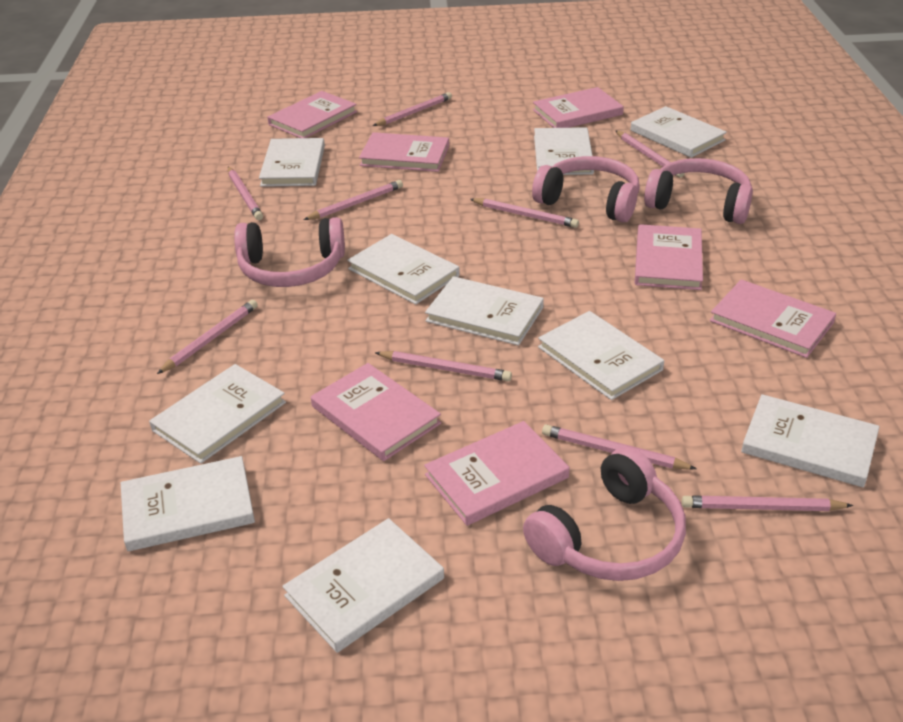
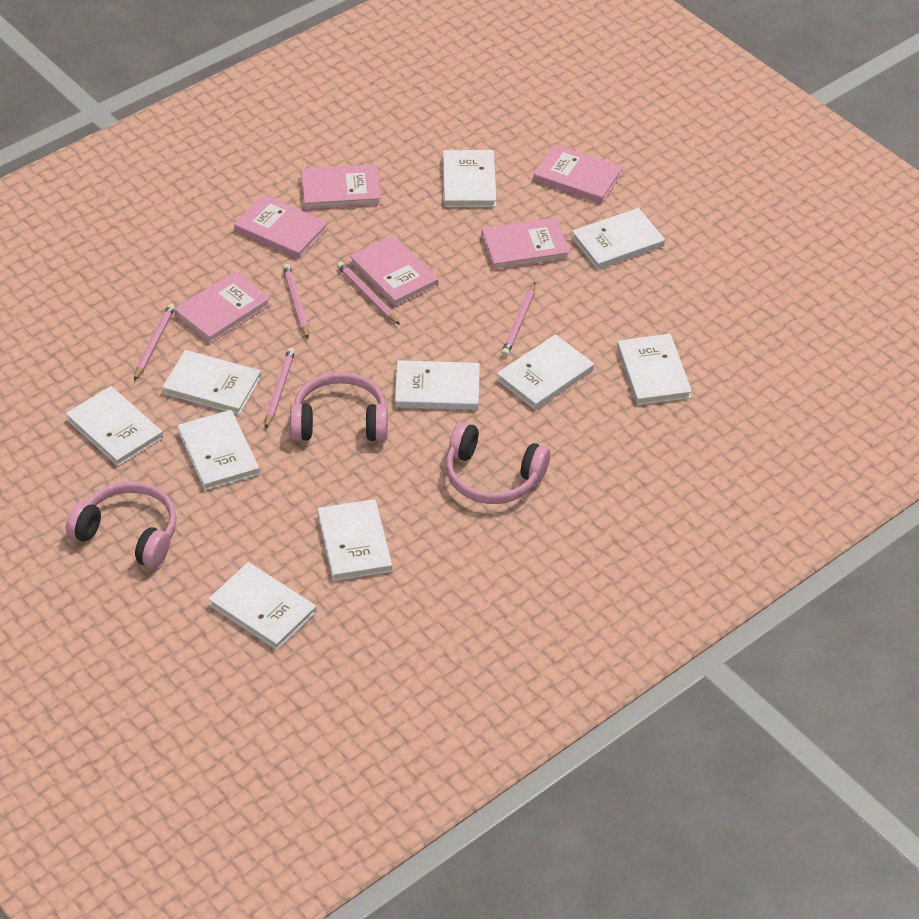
pink book: 7 -> 6
pink headphones: 4 -> 3
pink pencil: 9 -> 5

